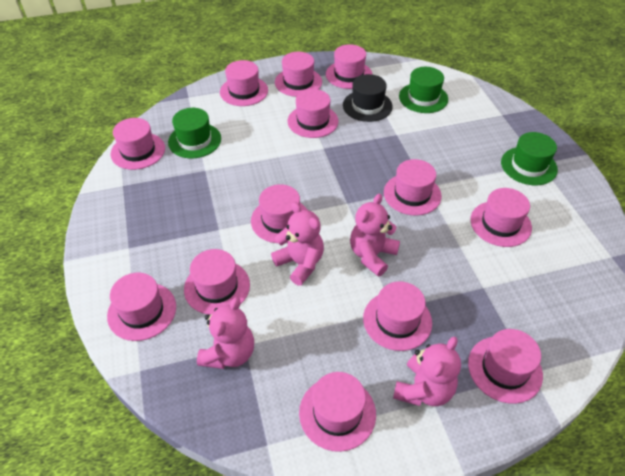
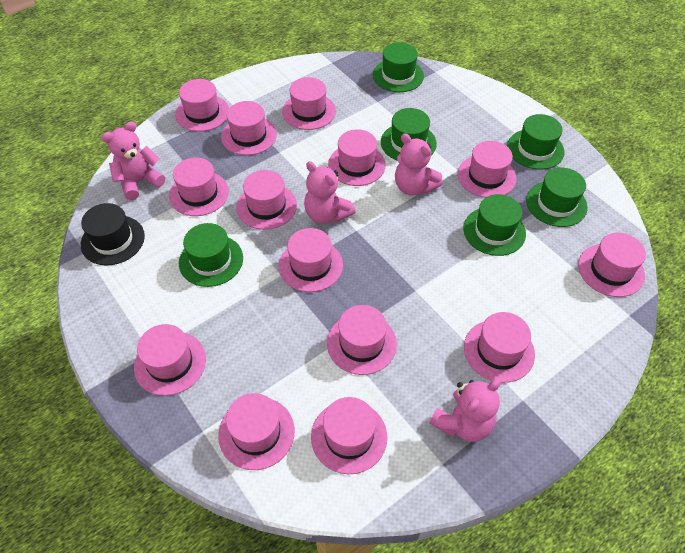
green hat: 3 -> 6
pink hat: 13 -> 14

